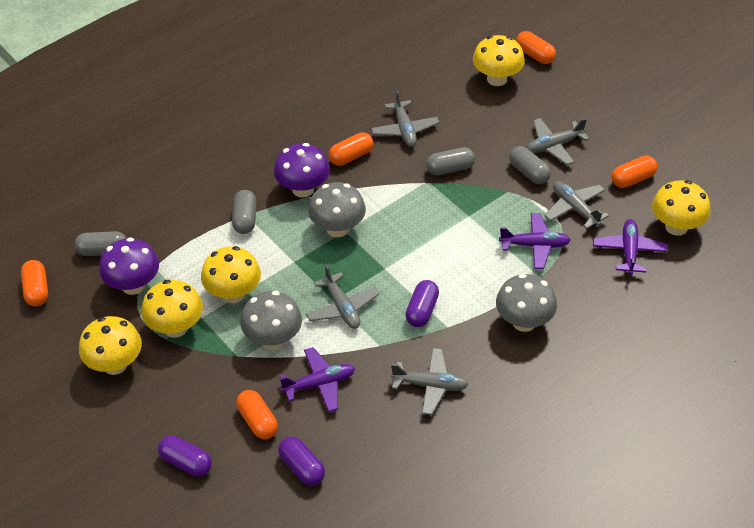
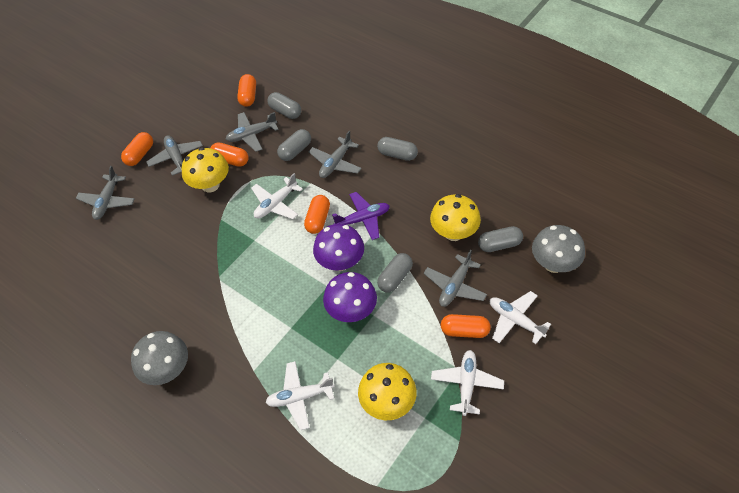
grey capsule: 4 -> 5
grey mushroom: 3 -> 2
purple capsule: 3 -> 0
purple plane: 3 -> 1
white plane: 0 -> 4
yellow mushroom: 5 -> 3

